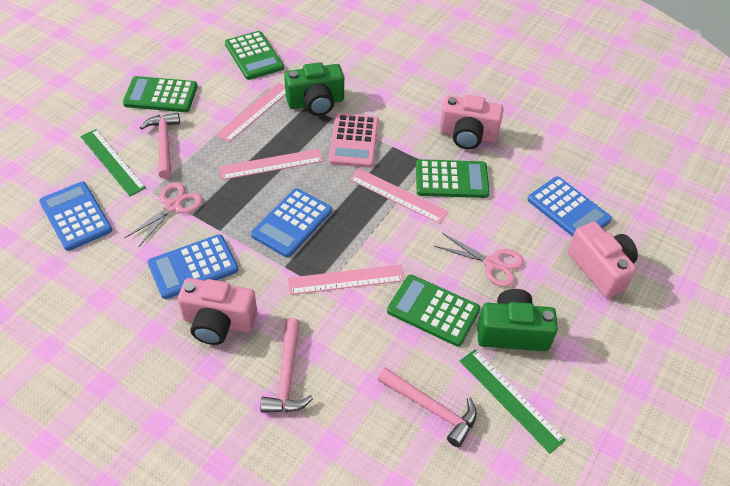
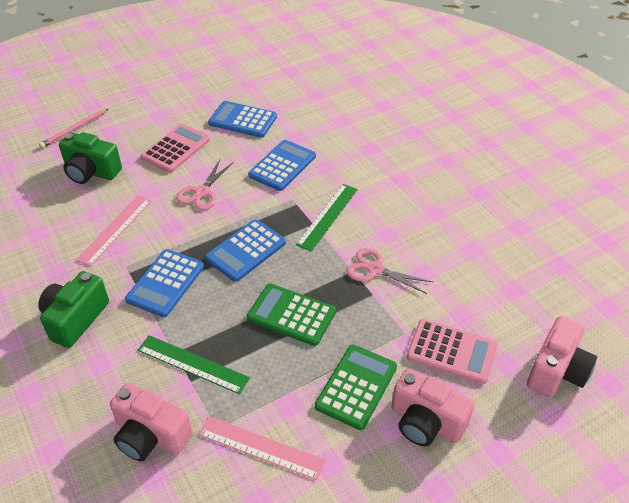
green calculator: 4 -> 2
pink calculator: 1 -> 2
pink hammer: 3 -> 0
pink pencil: 0 -> 1
pink ruler: 4 -> 2

